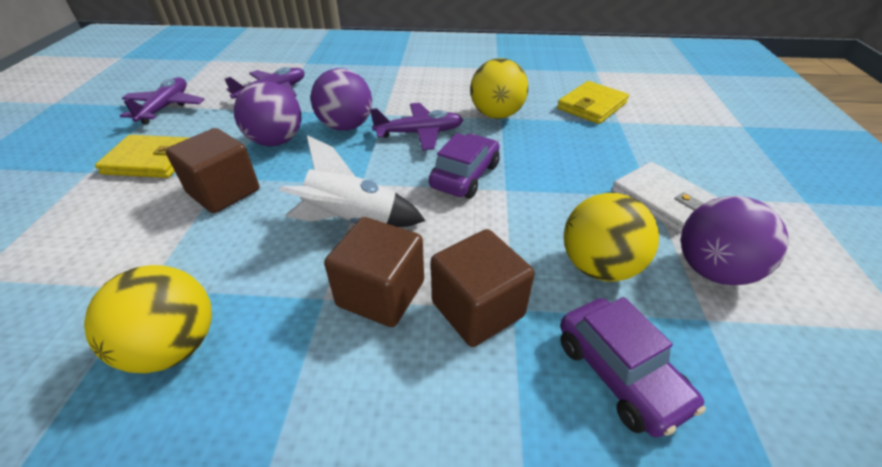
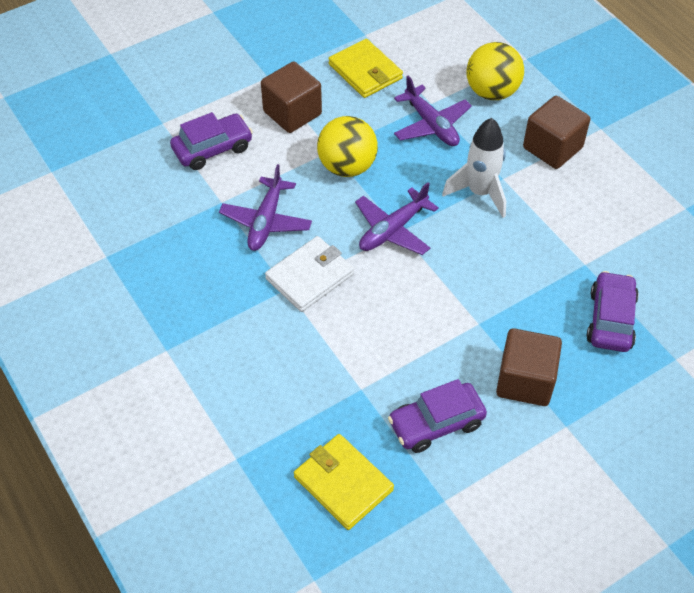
purple ball: 3 -> 0
purple car: 2 -> 3
yellow ball: 3 -> 2

